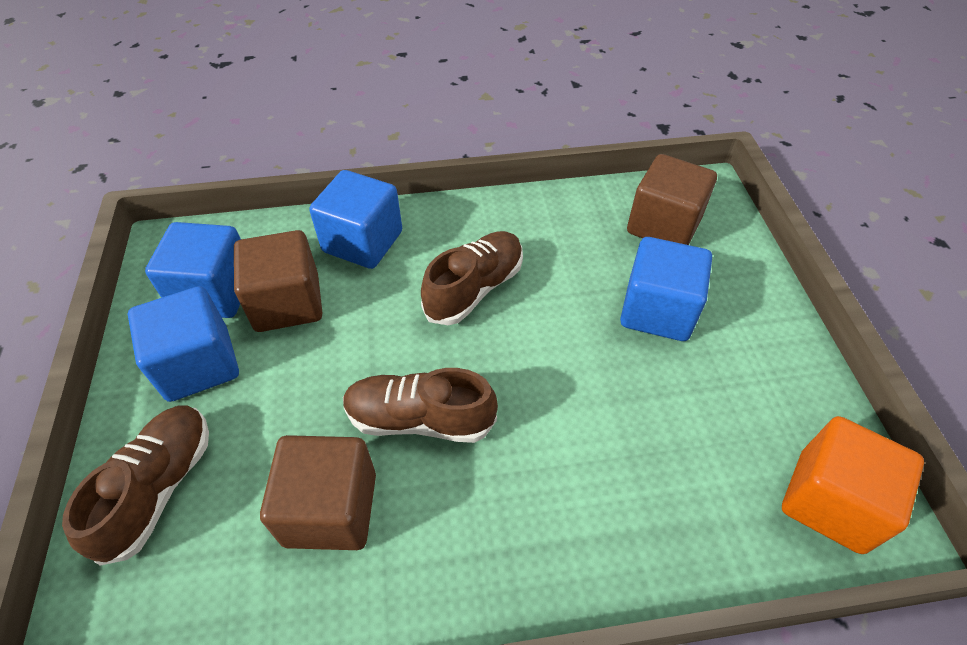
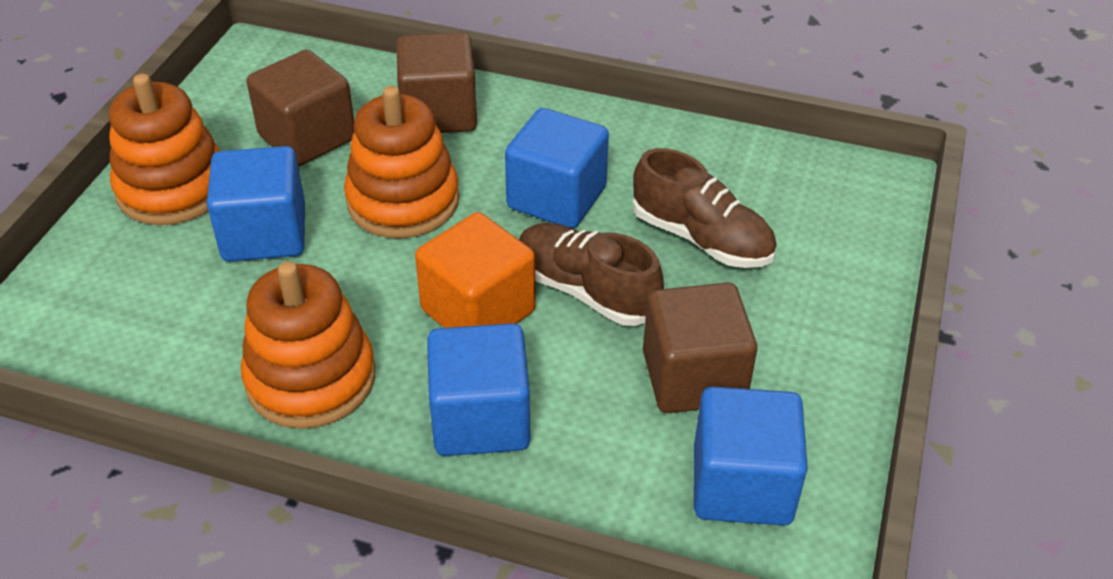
brown shoe: 3 -> 2
orange stacking toy: 0 -> 3

